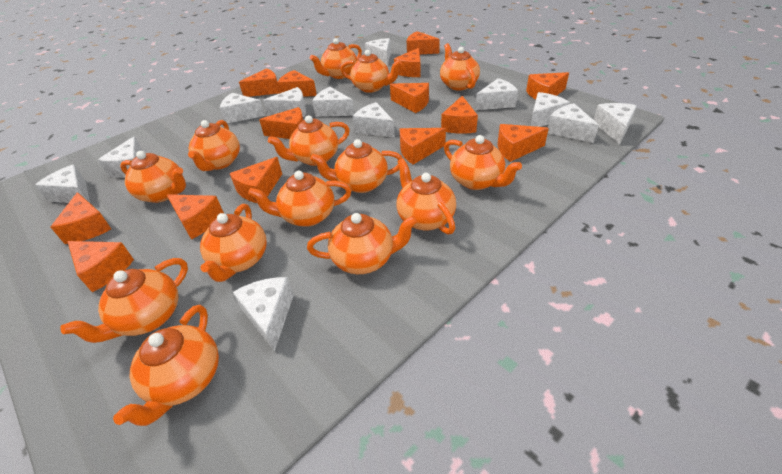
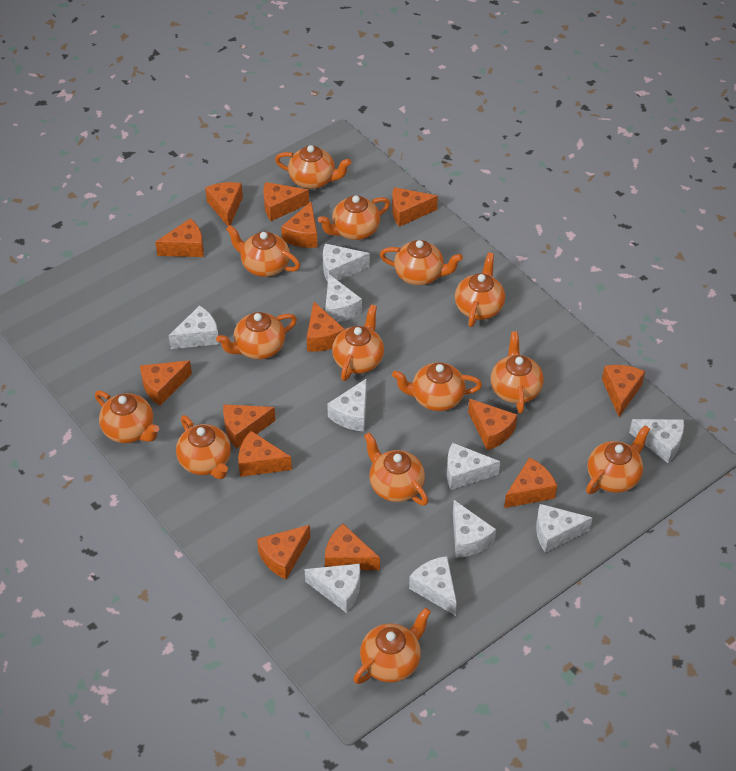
white cheese: 12 -> 10

